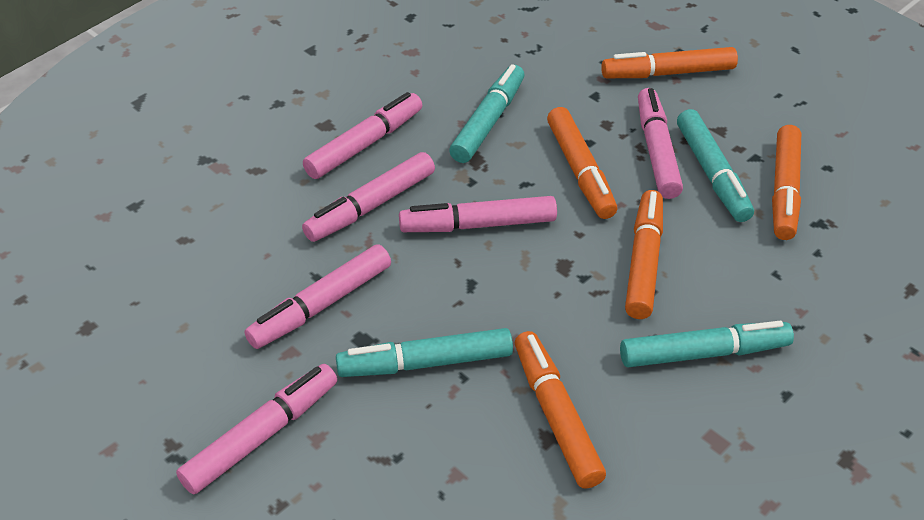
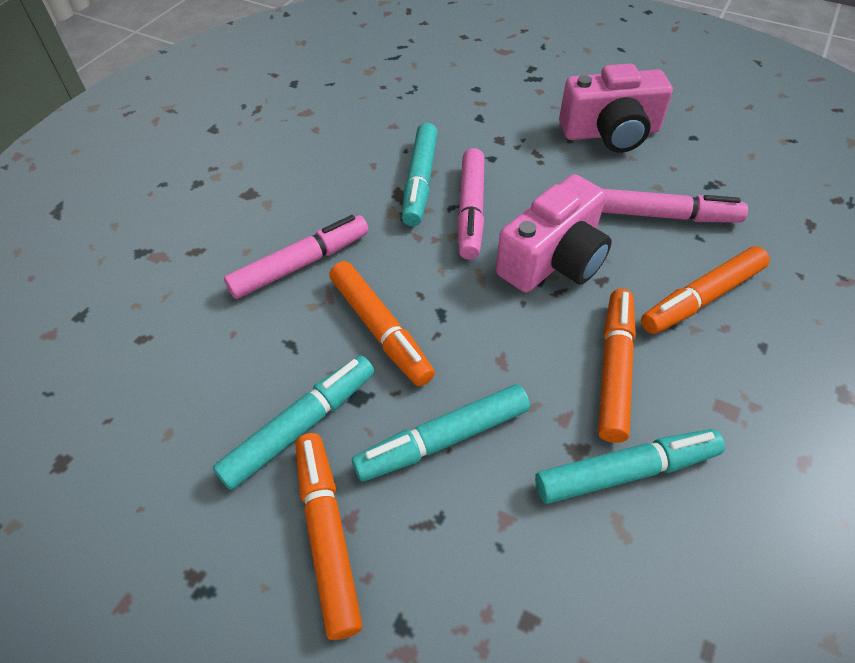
orange marker: 5 -> 4
pink camera: 0 -> 2
pink marker: 6 -> 3

